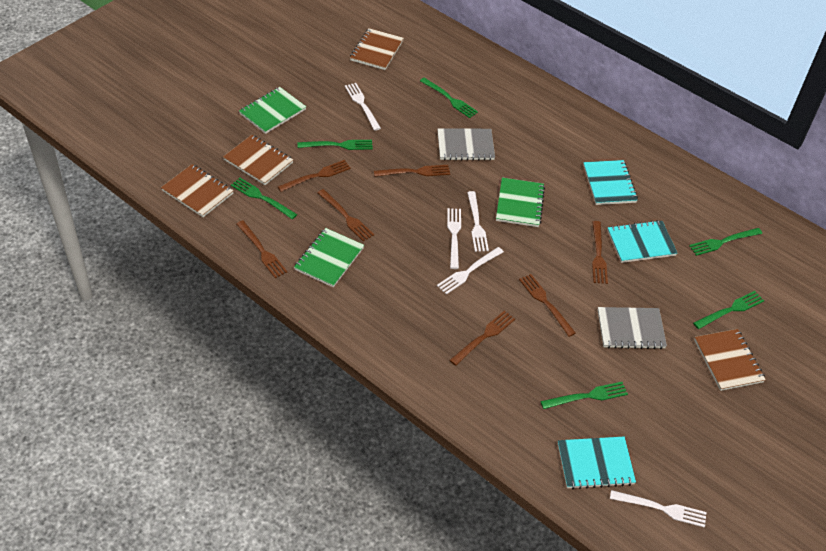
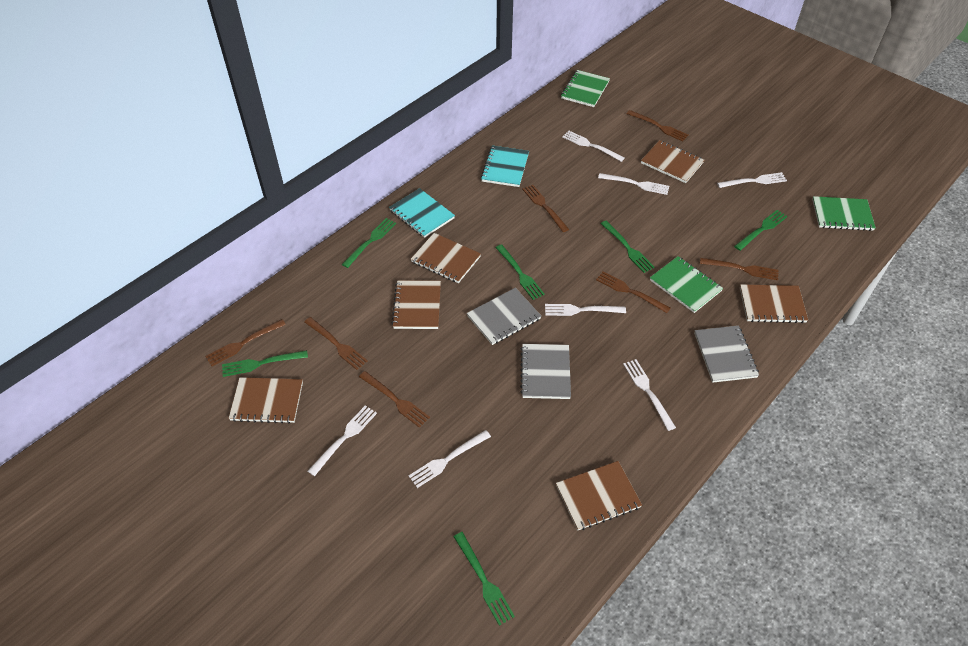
brown notebook: 4 -> 6
grey notebook: 2 -> 3
turquoise notebook: 3 -> 2
white fork: 5 -> 7

